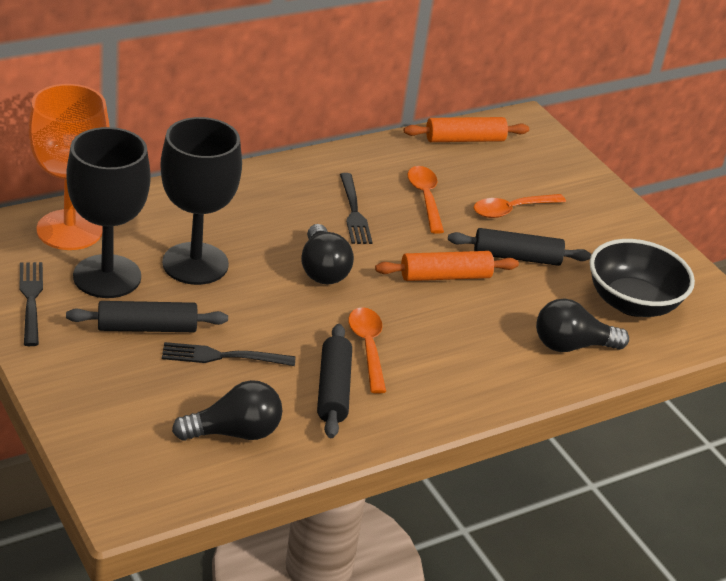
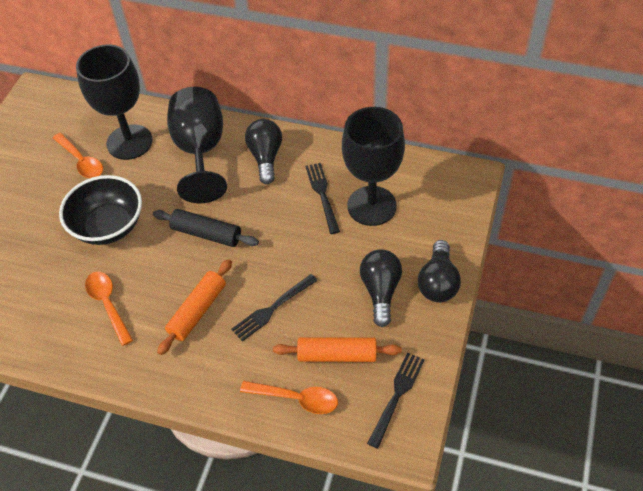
black goblet: 2 -> 3
black rolling pin: 3 -> 1
orange goblet: 1 -> 0

